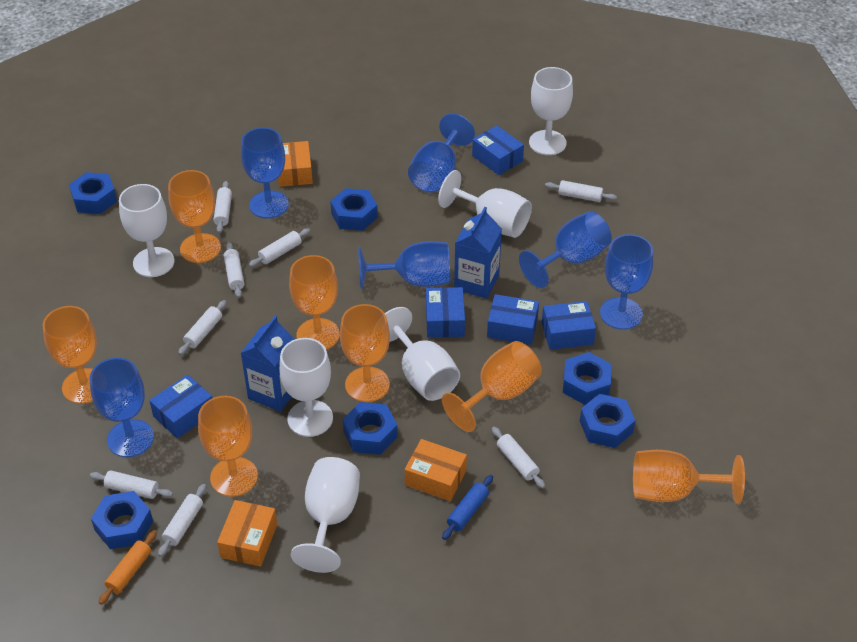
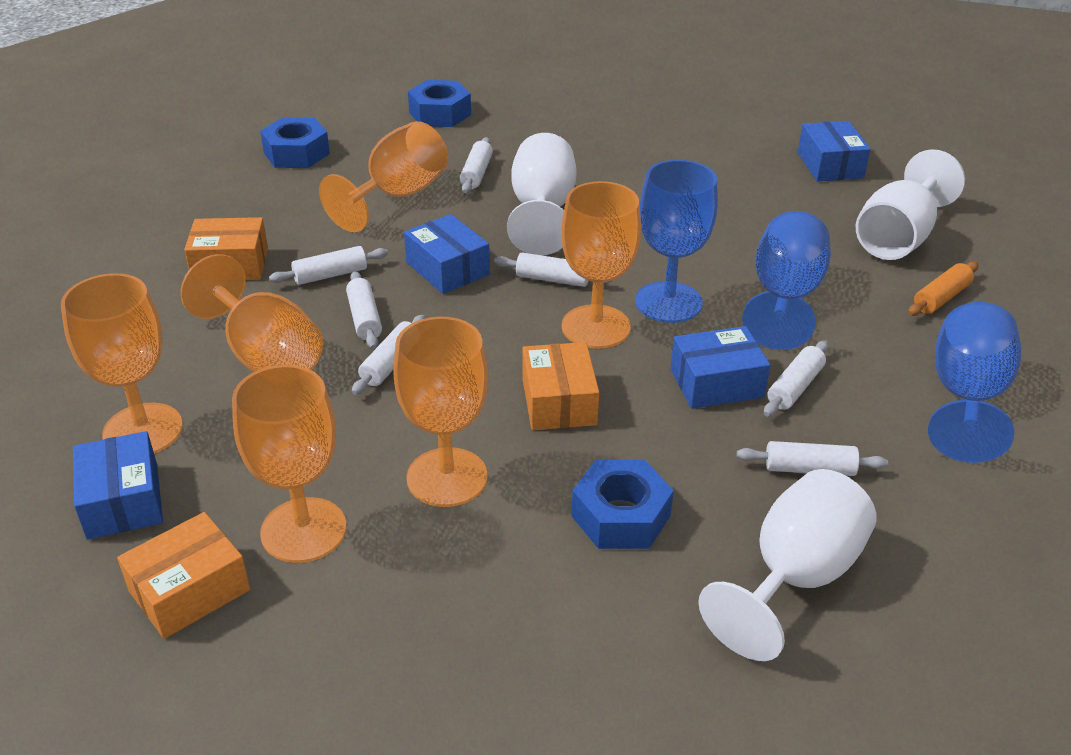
blue box: 5 -> 4
blue carton: 2 -> 0
blue goblet: 6 -> 3
blue nut: 6 -> 3
blue rolling pin: 1 -> 0
orange goblet: 7 -> 6
white goblet: 6 -> 3
white rolling pin: 8 -> 7

